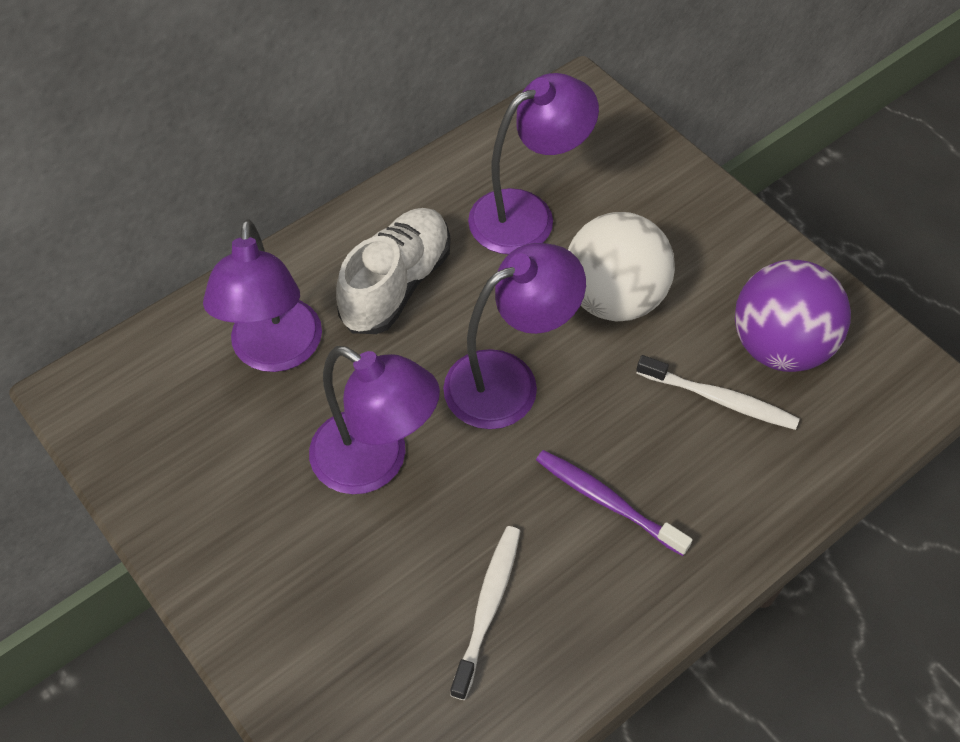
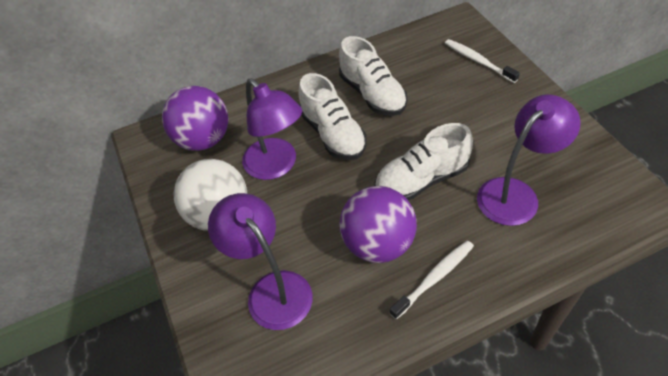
purple ball: 1 -> 2
purple lamp: 4 -> 3
purple toothbrush: 1 -> 0
white shoe: 1 -> 3

